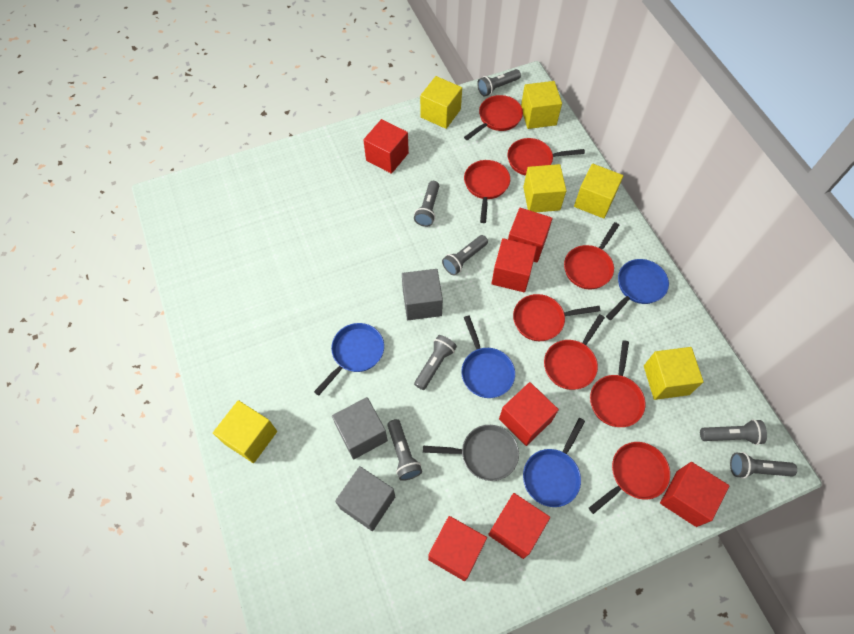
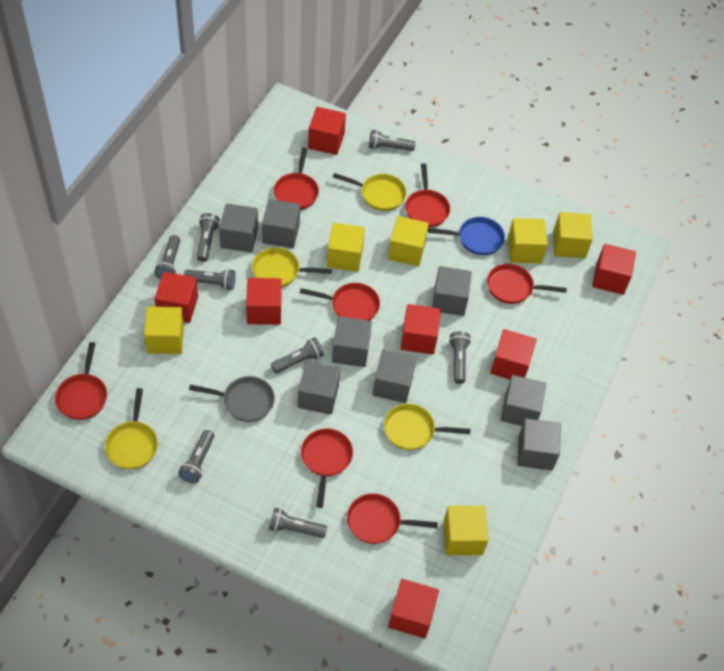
blue pan: 4 -> 1
grey cube: 3 -> 8
grey flashlight: 7 -> 8
red pan: 8 -> 7
yellow pan: 0 -> 4

